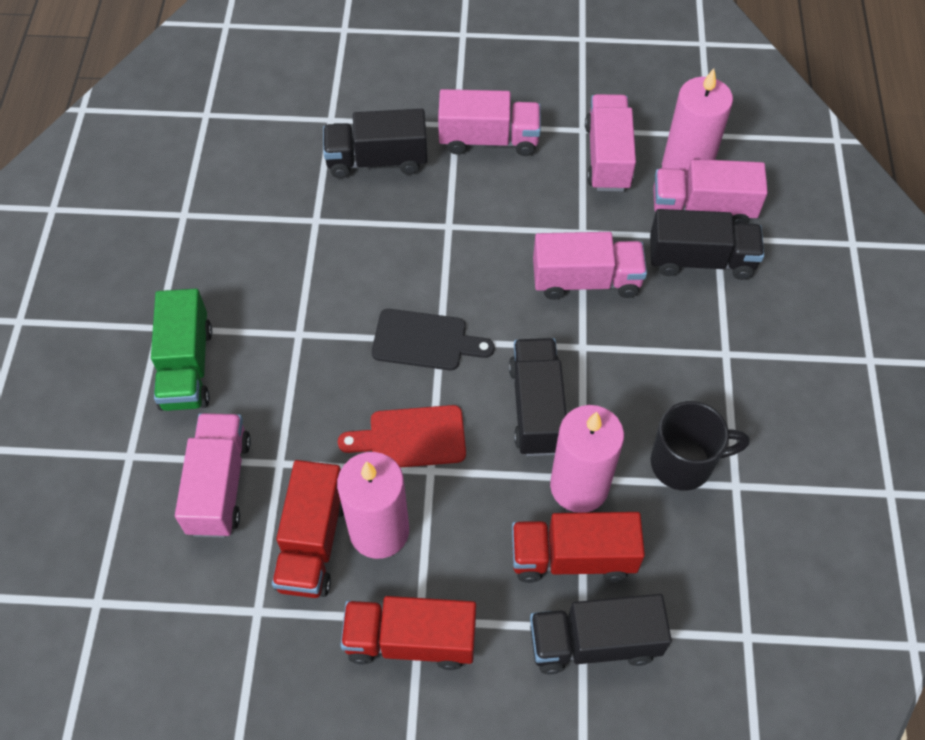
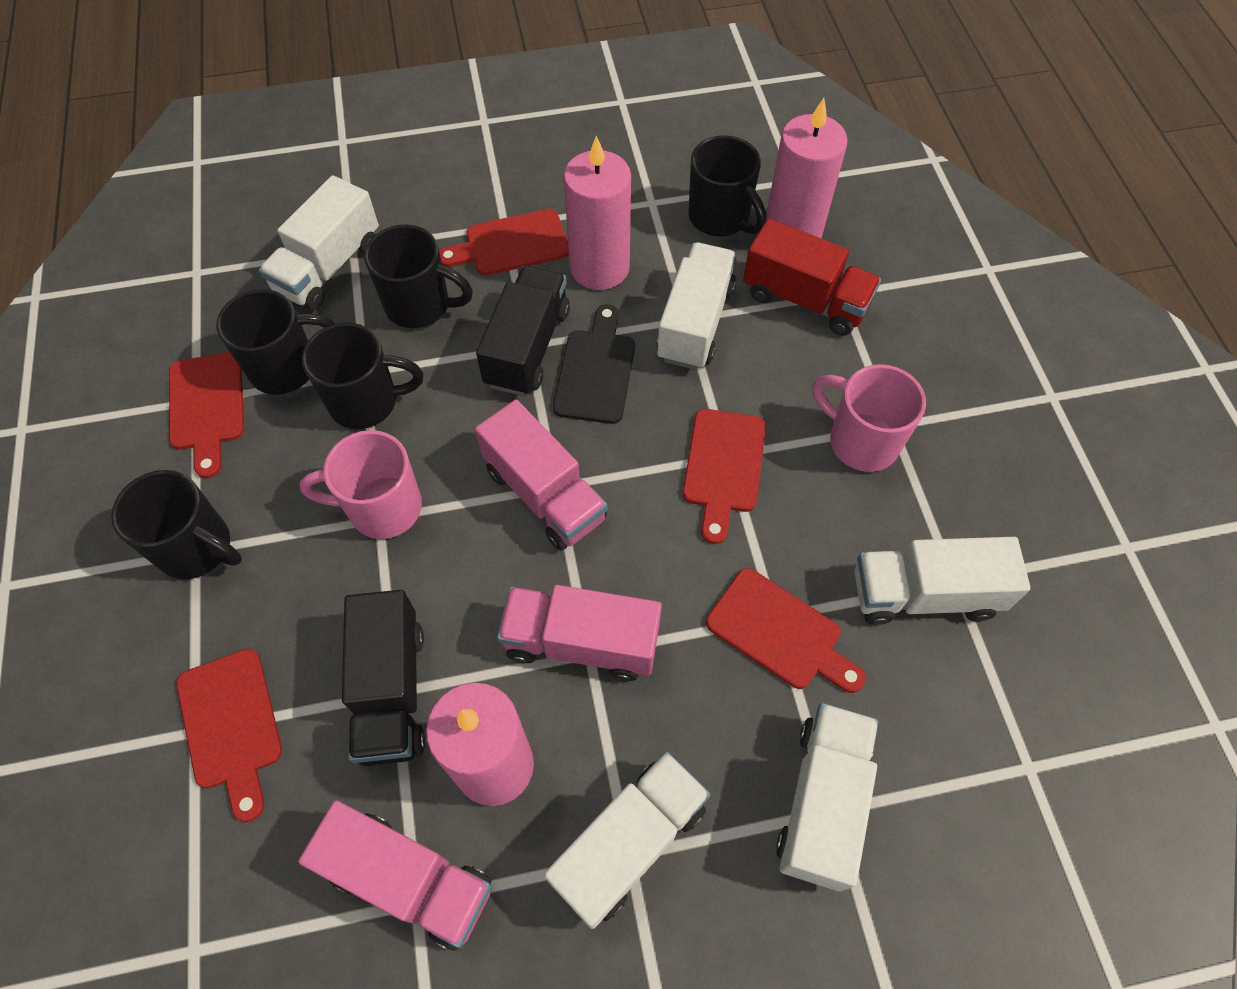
black mug: 1 -> 5
black truck: 4 -> 2
green truck: 1 -> 0
pink mug: 0 -> 2
pink truck: 5 -> 3
red cutting board: 1 -> 5
red truck: 3 -> 1
white truck: 0 -> 5

